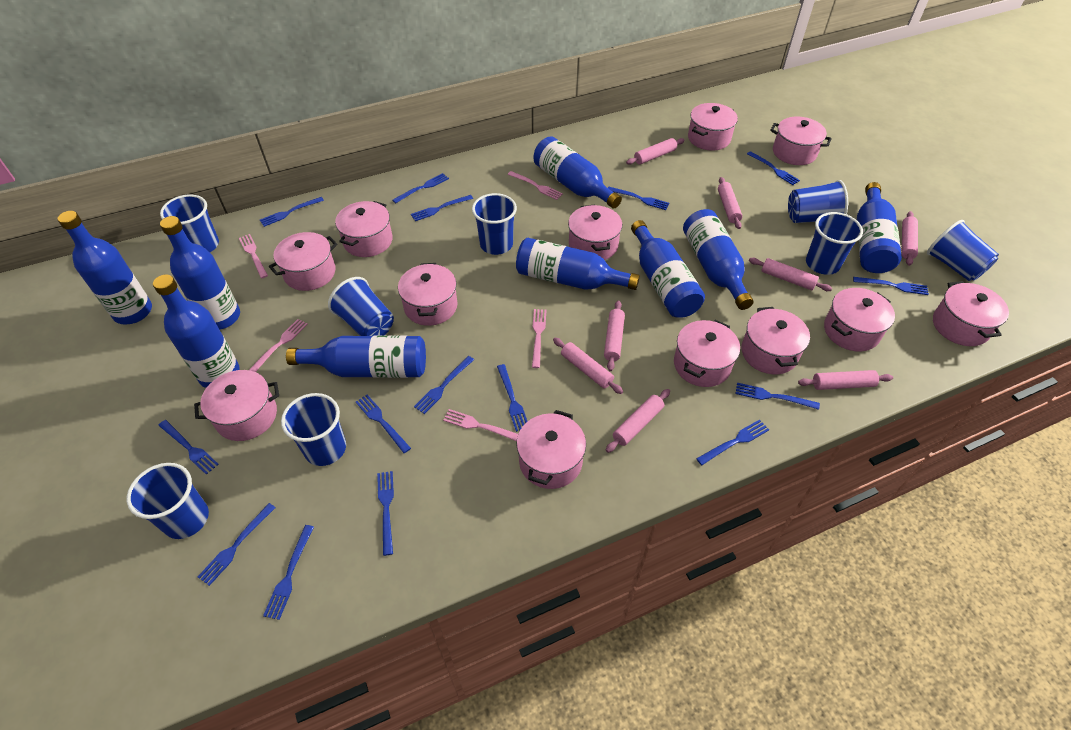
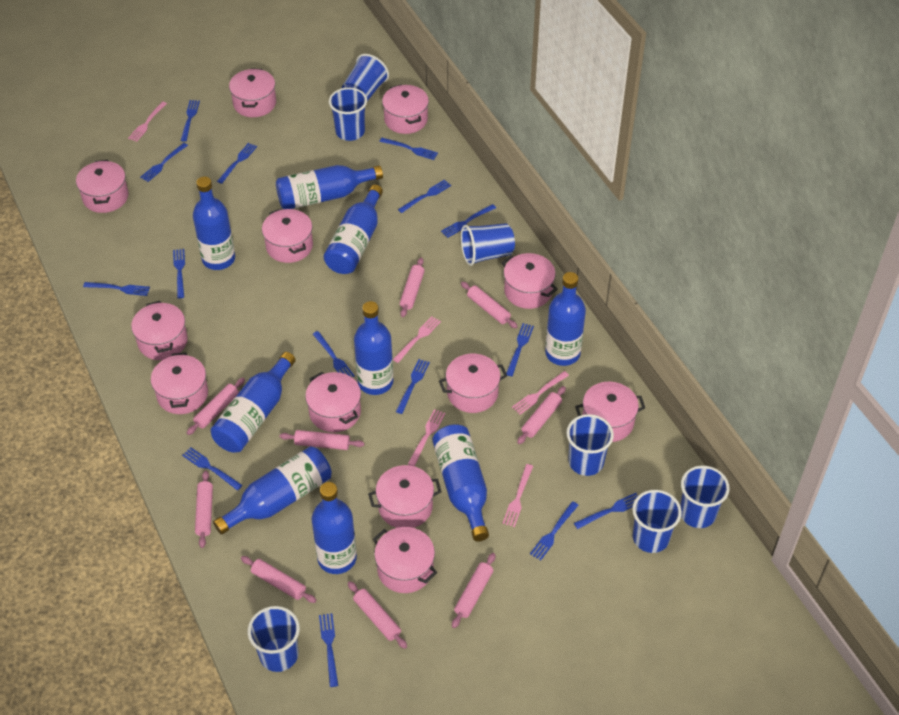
blue cup: 8 -> 7
pink rolling pin: 8 -> 9

